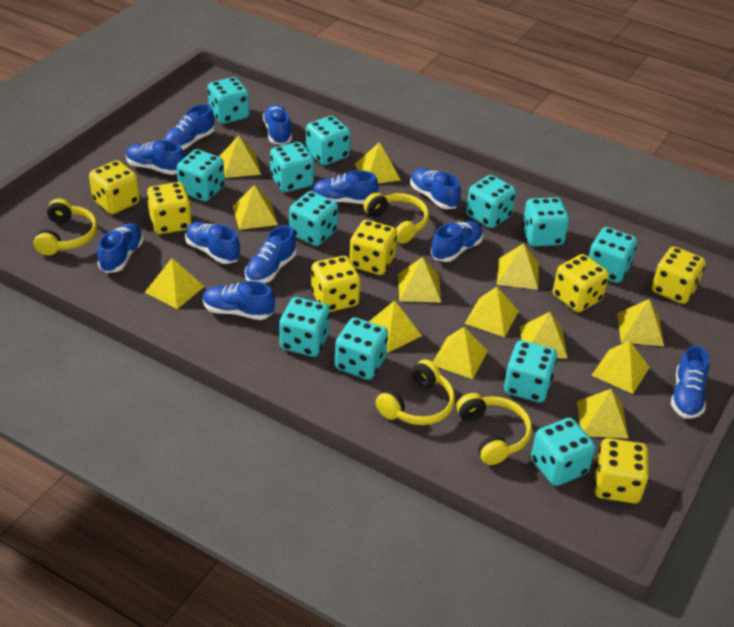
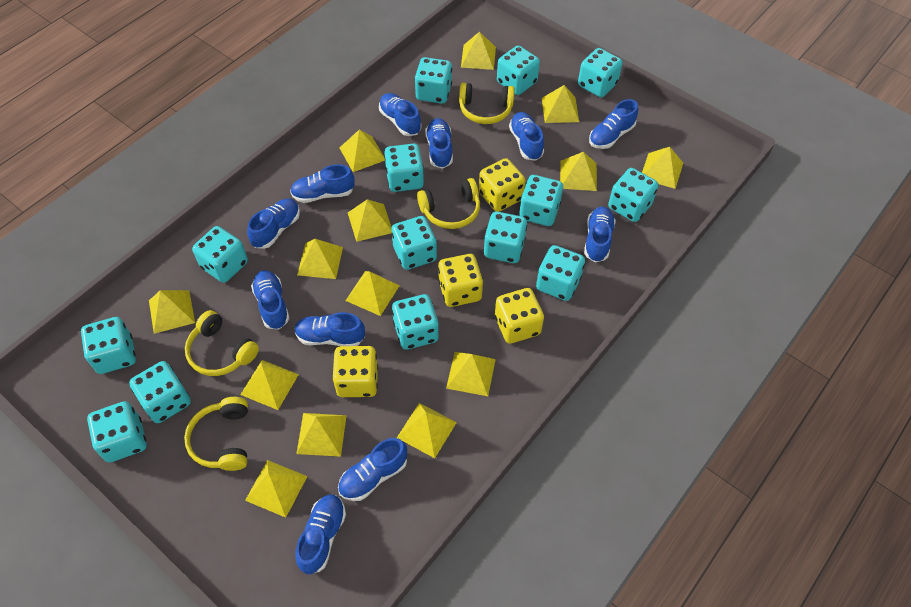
turquoise dice: 12 -> 14
yellow dice: 7 -> 4
yellow pyramid: 13 -> 14

